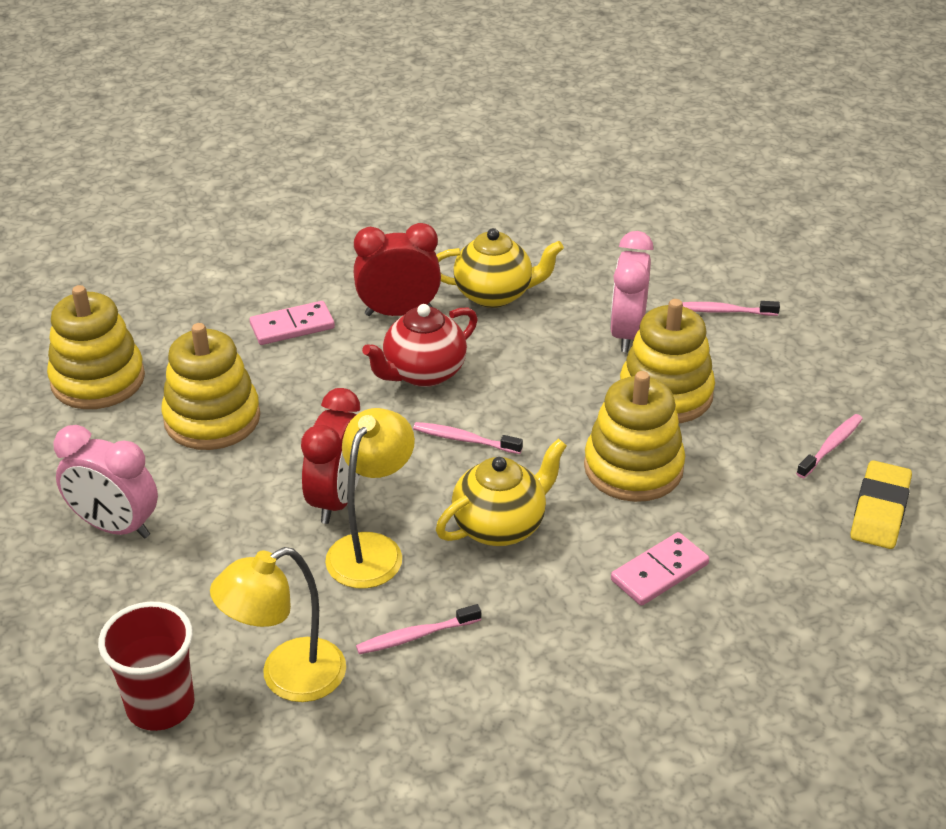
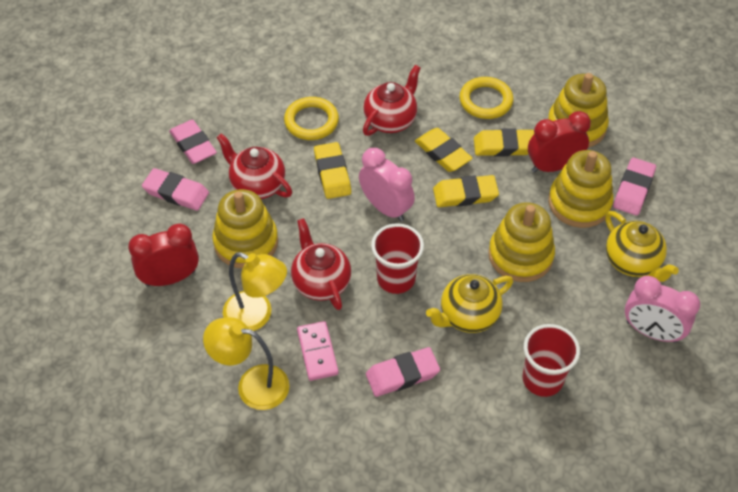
pink domino: 2 -> 1
pink eraser: 0 -> 4
pink toothbrush: 4 -> 0
red cup: 1 -> 2
red teapot: 1 -> 3
yellow eraser: 1 -> 4
yellow ring: 0 -> 2

